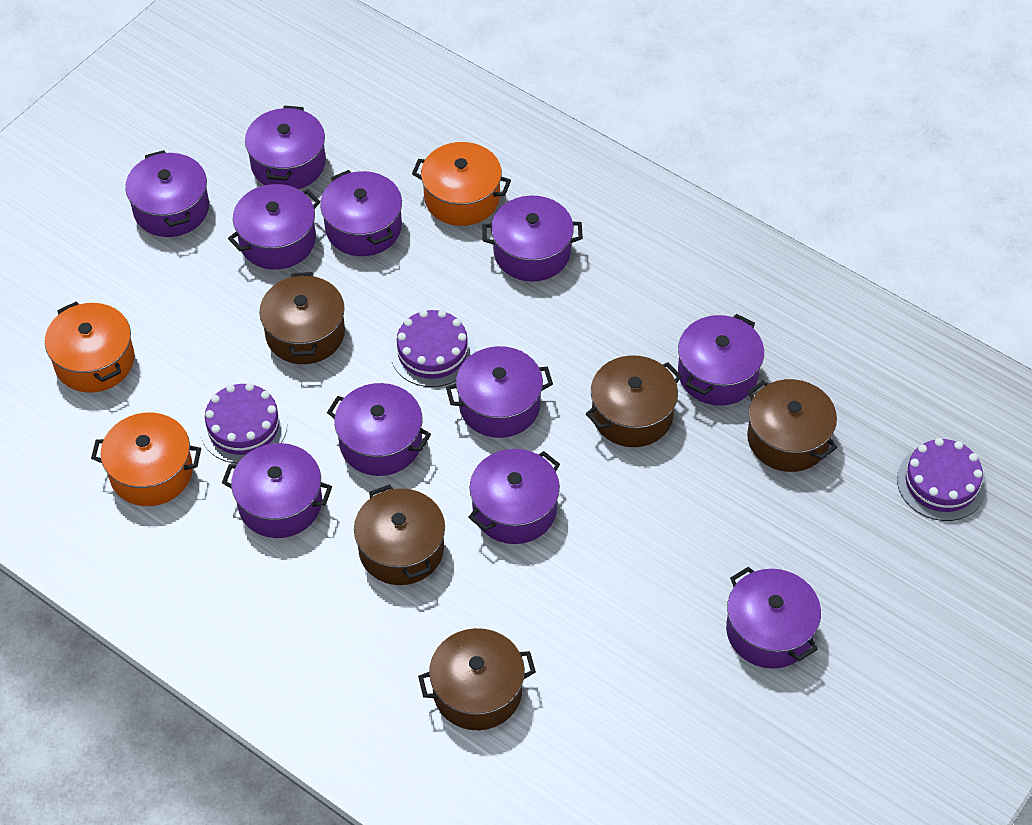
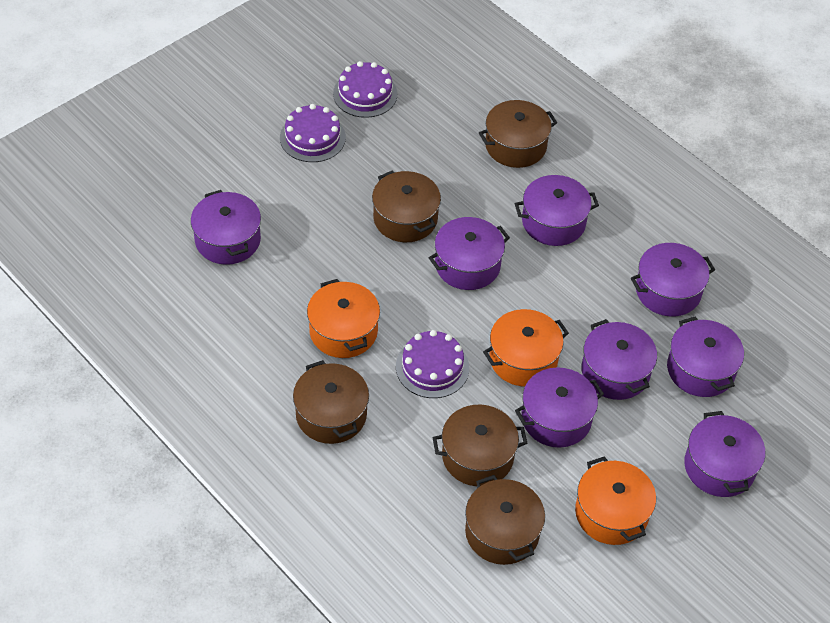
purple pot: 11 -> 8

